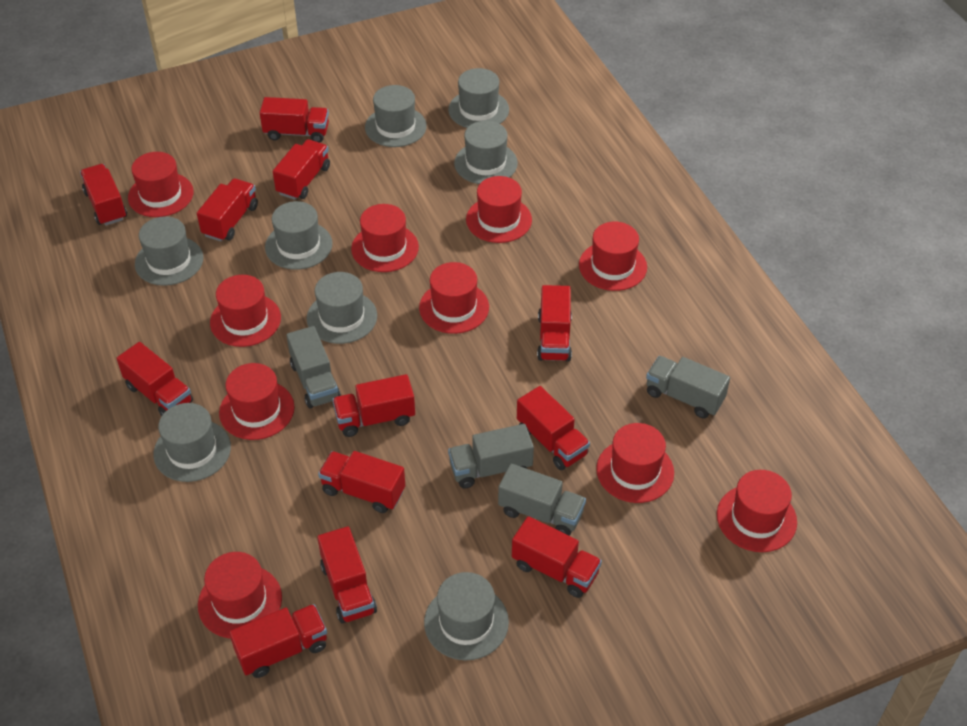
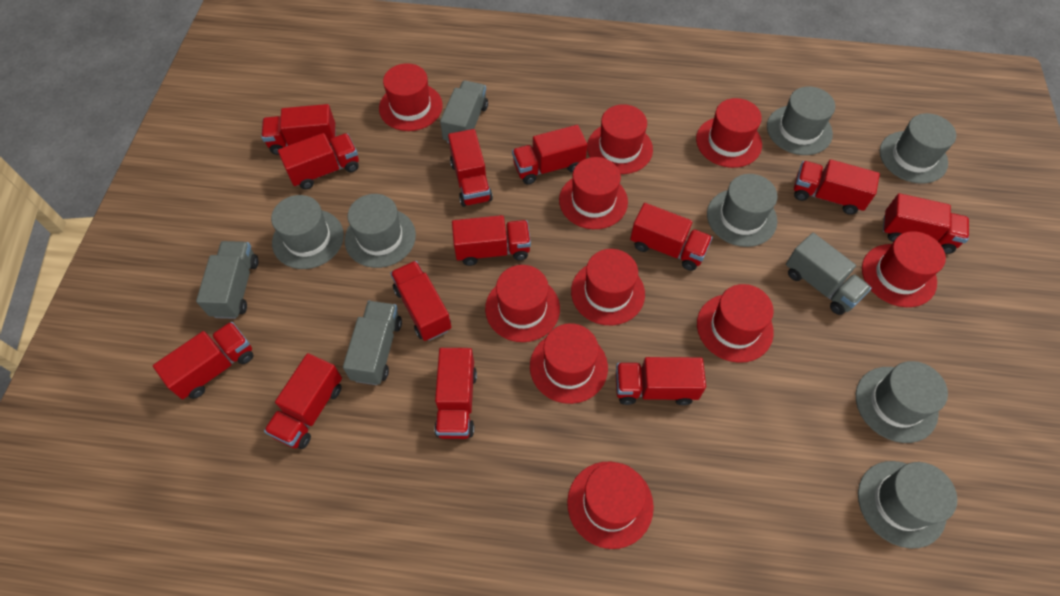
grey hat: 8 -> 7
red truck: 12 -> 13

